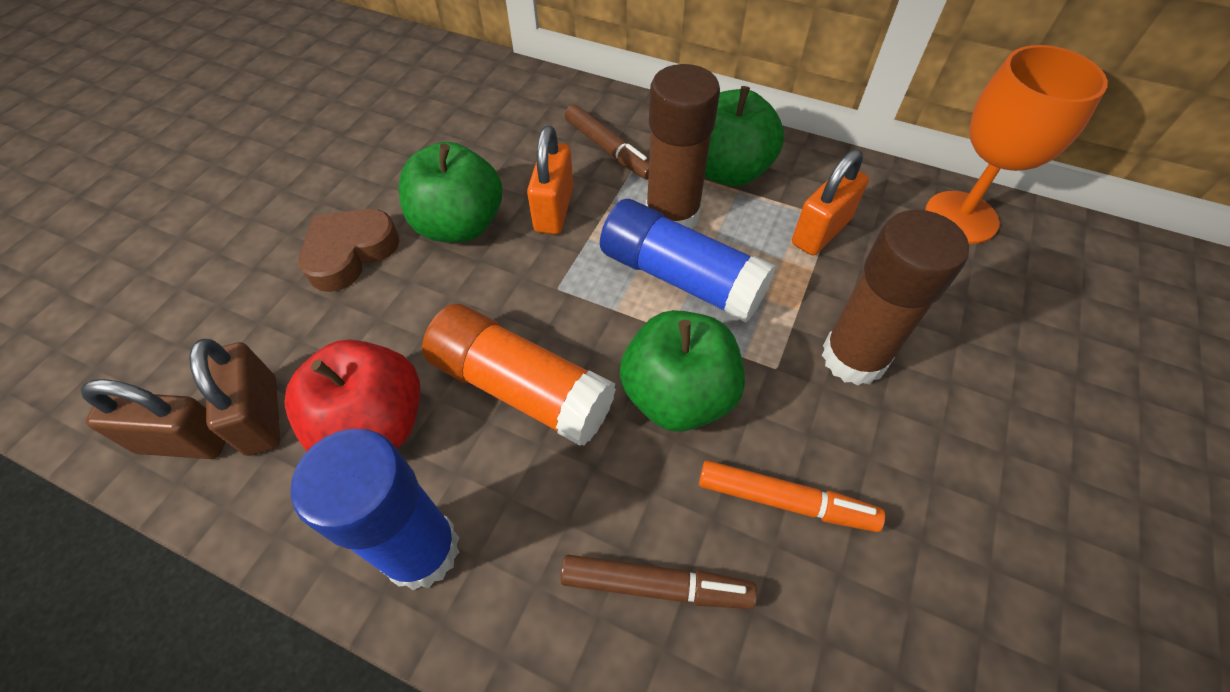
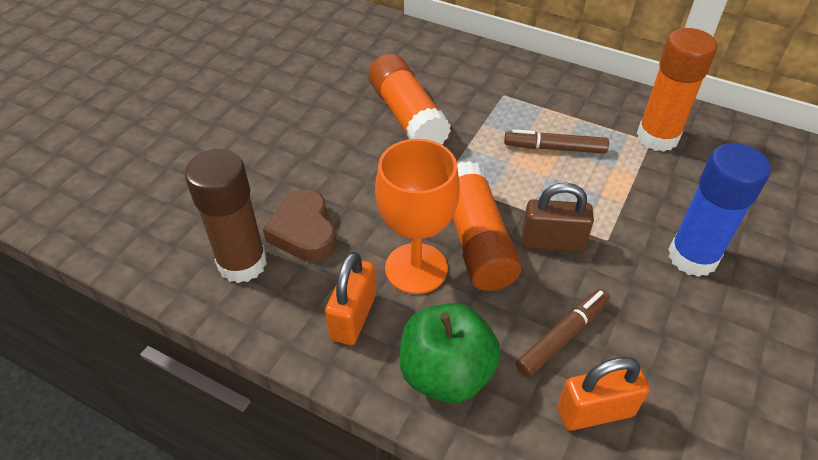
blue glue stick: 2 -> 1
brown glue stick: 2 -> 1
brown padlock: 2 -> 1
green apple: 3 -> 1
orange glue stick: 1 -> 3
orange marker: 1 -> 0
red apple: 1 -> 0

